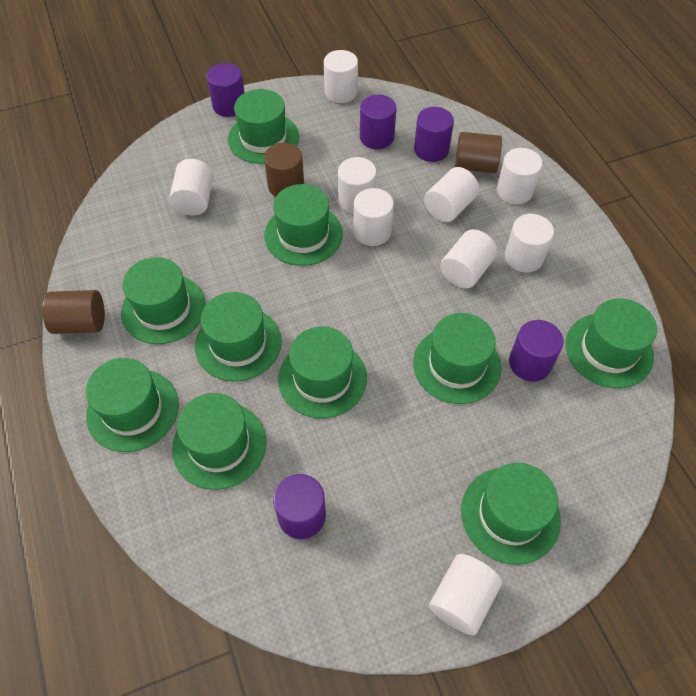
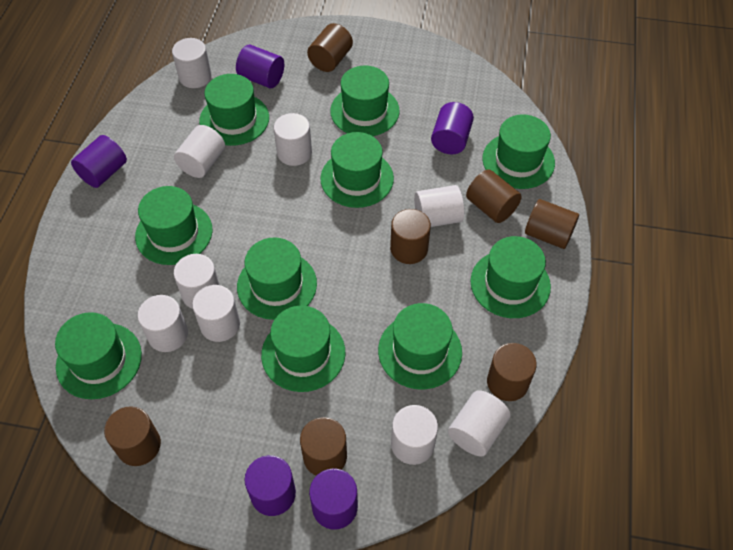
brown cylinder: 3 -> 7

